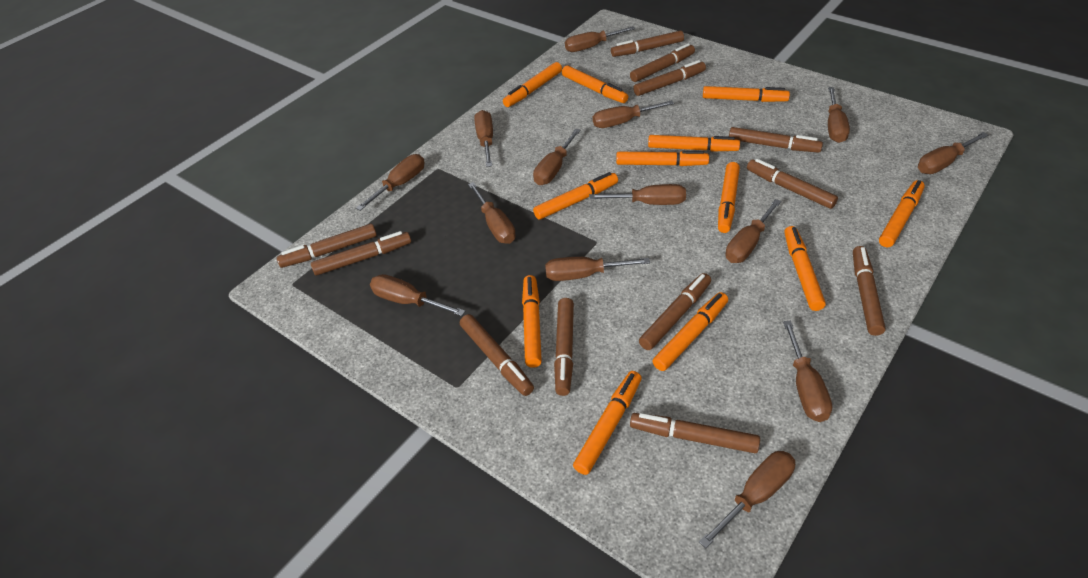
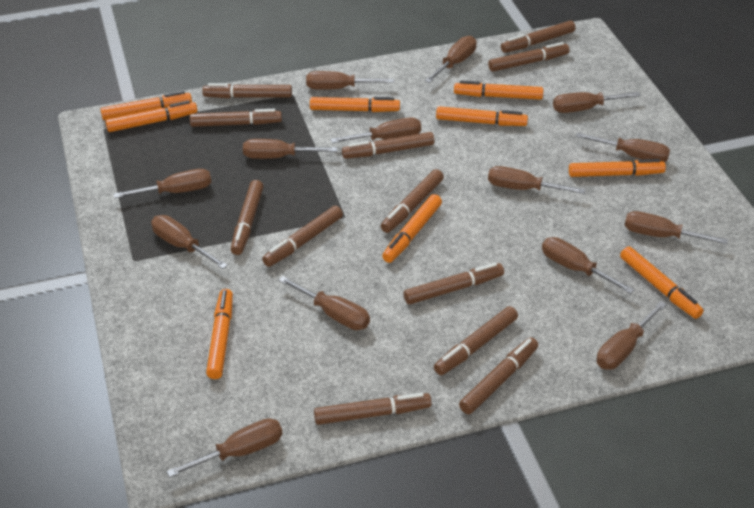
orange marker: 12 -> 9

